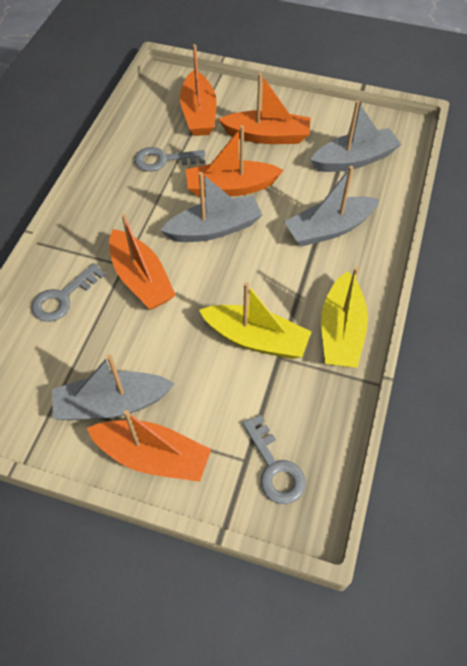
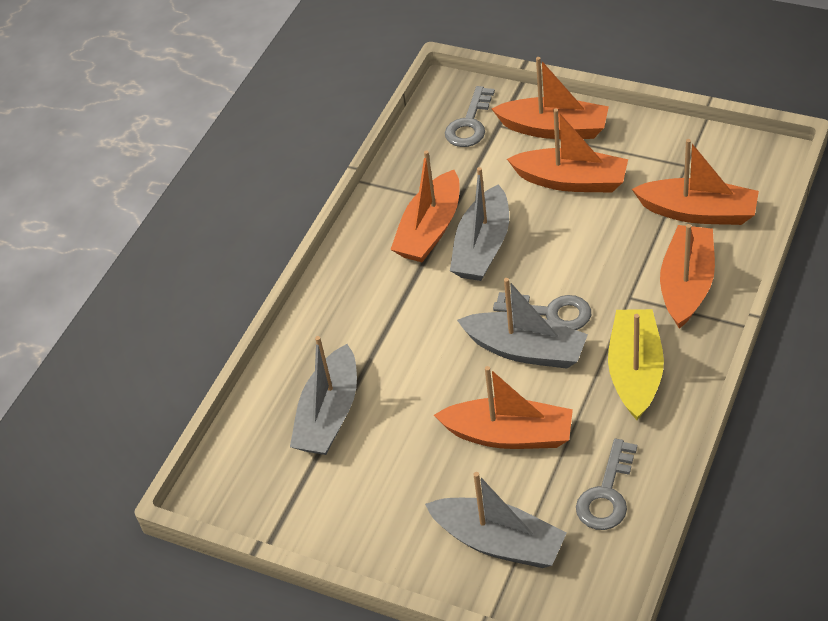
orange boat: 5 -> 6
yellow boat: 2 -> 1

